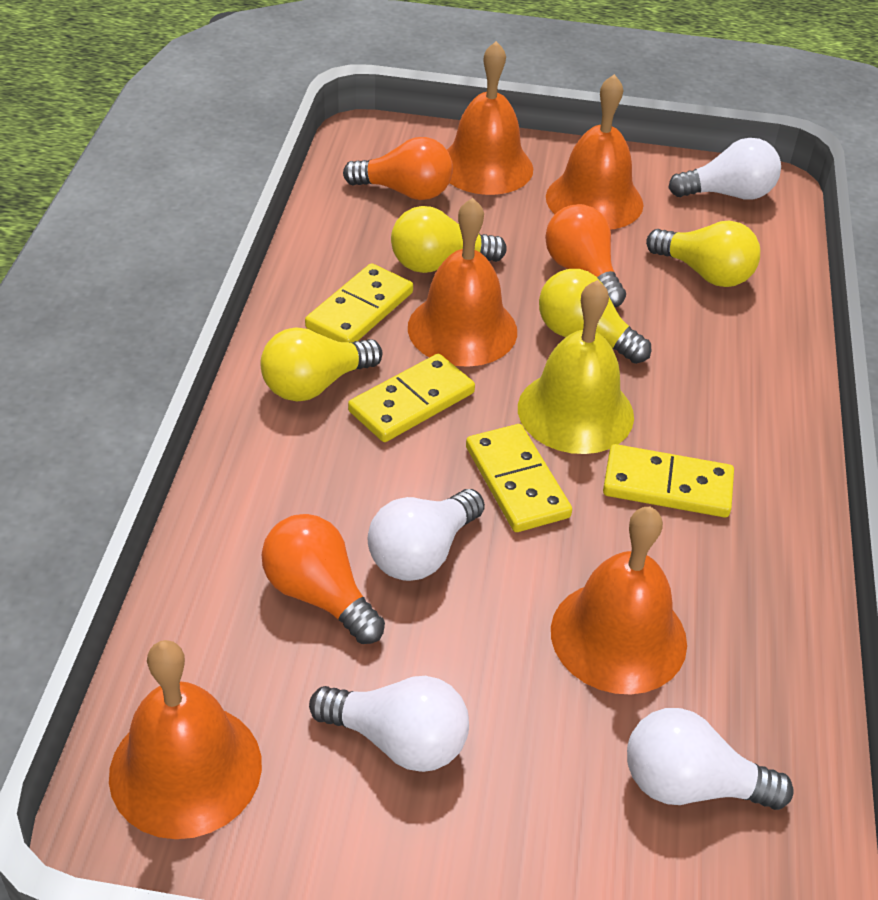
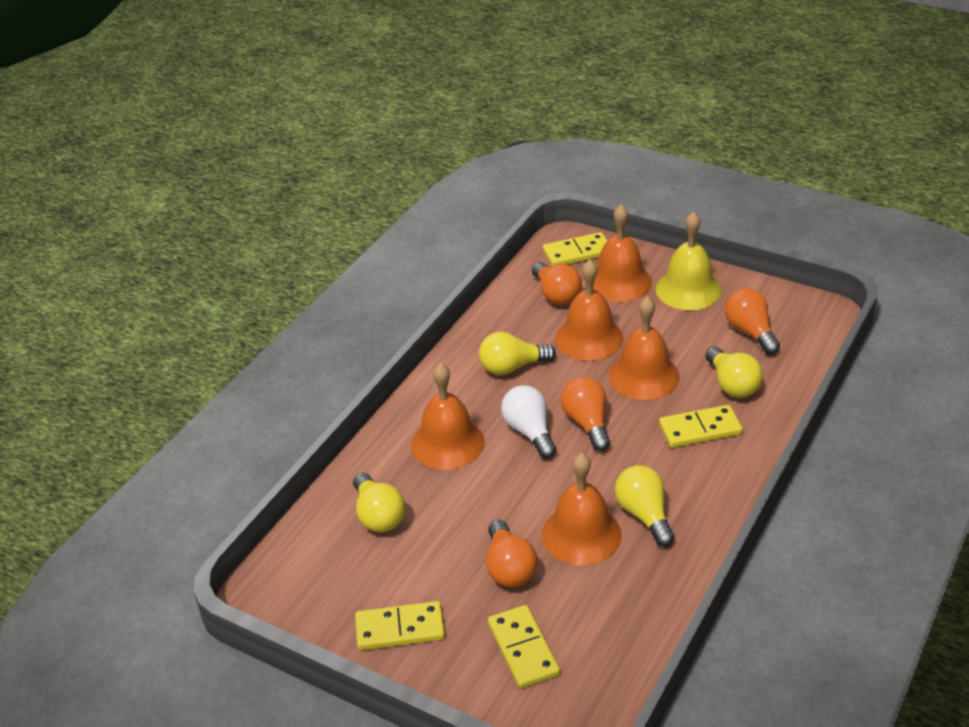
orange light bulb: 3 -> 4
white light bulb: 4 -> 1

